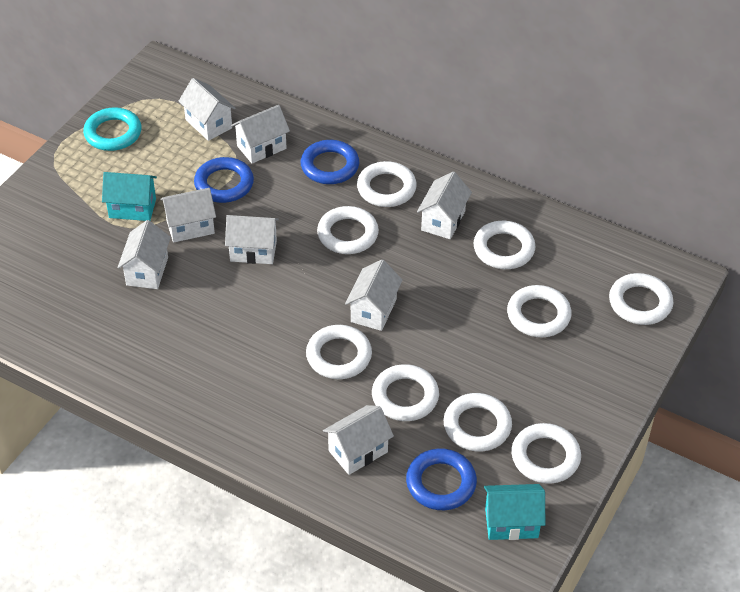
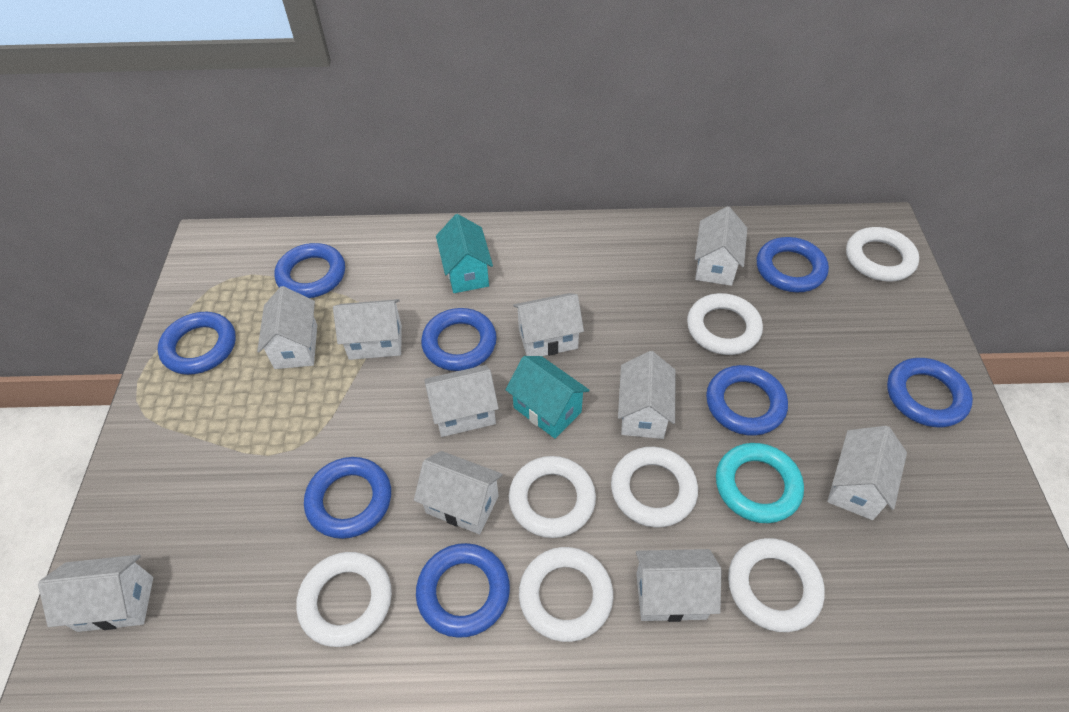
blue ring: 3 -> 8
white house: 8 -> 10
white ring: 9 -> 7

